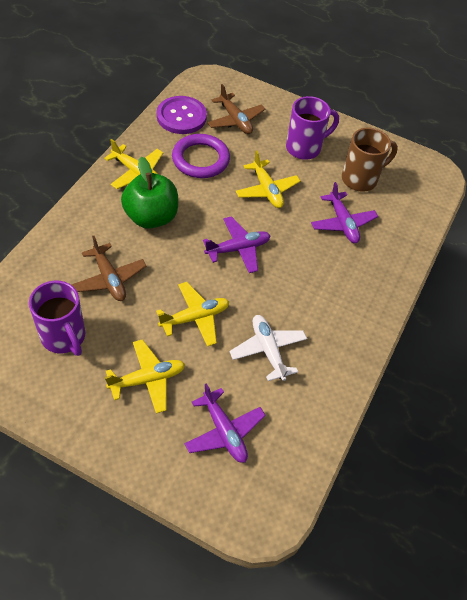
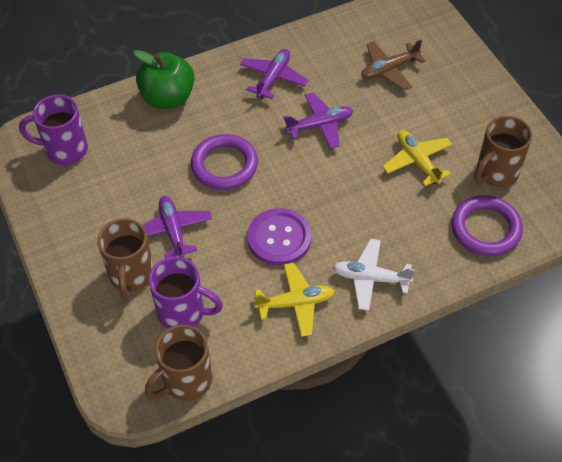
brown mug: 1 -> 3
brown plane: 2 -> 1
purple ring: 1 -> 2
yellow plane: 4 -> 2

